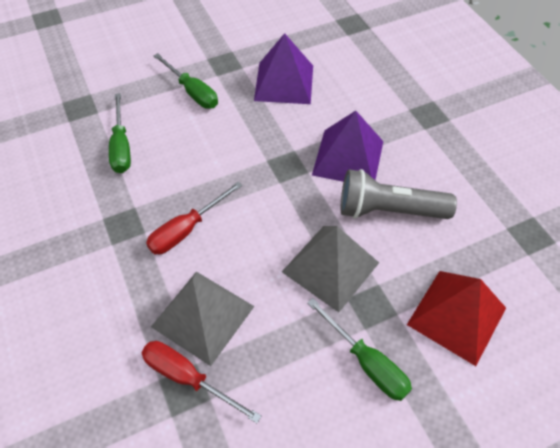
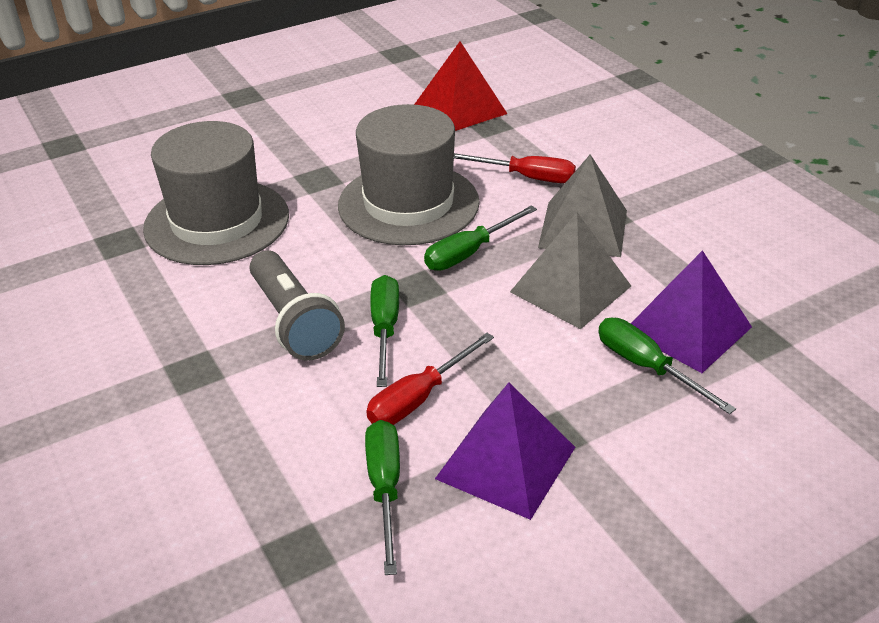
green screwdriver: 3 -> 4
grey hat: 0 -> 2

